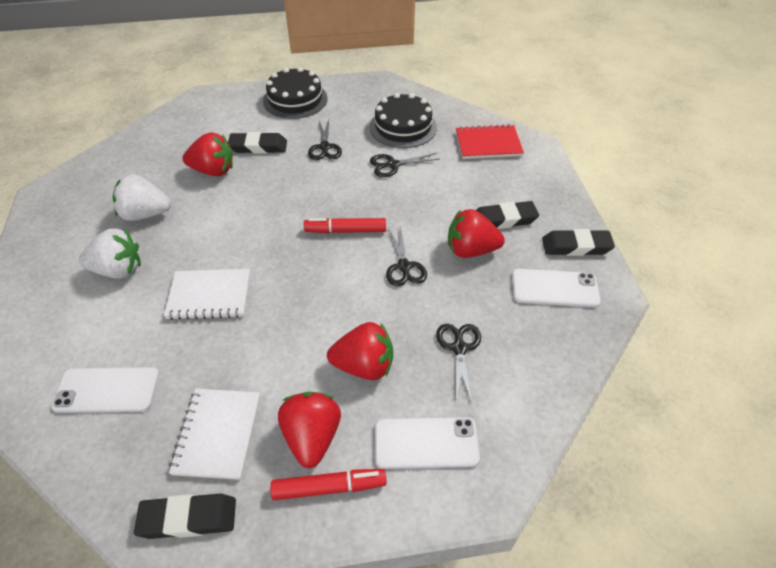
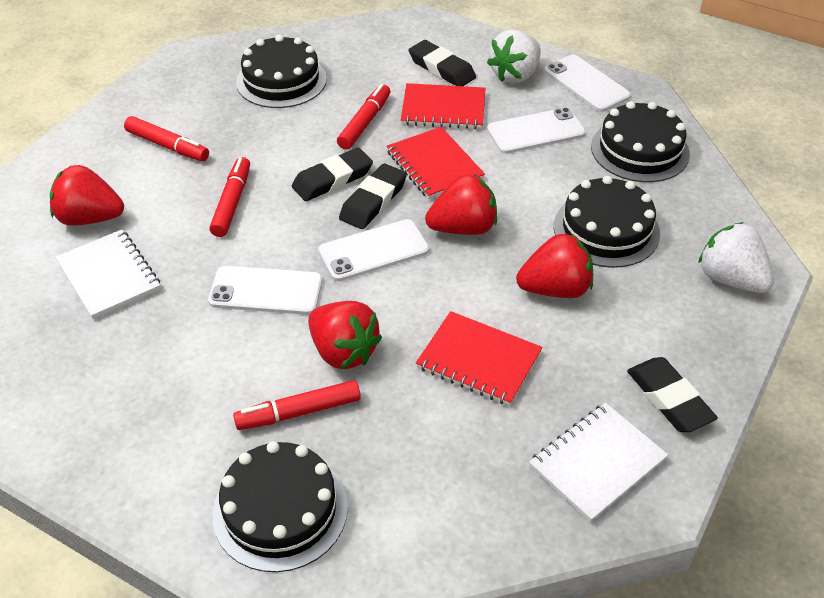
black cake: 2 -> 4
black scissors: 4 -> 0
red marker: 2 -> 4
red notebook: 1 -> 3
white phone: 3 -> 4

